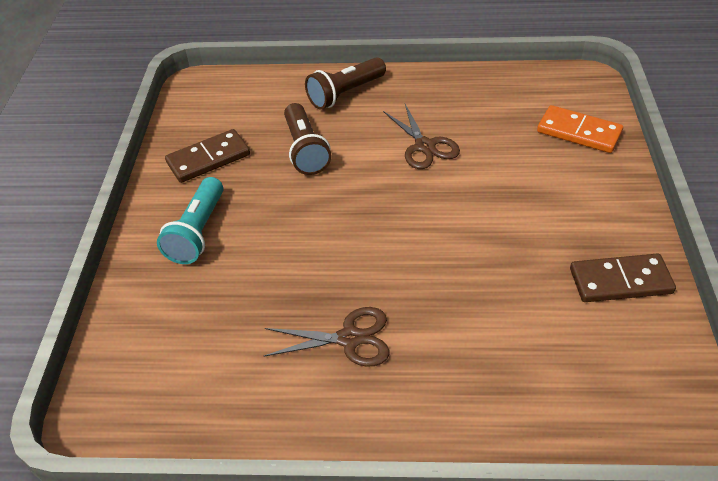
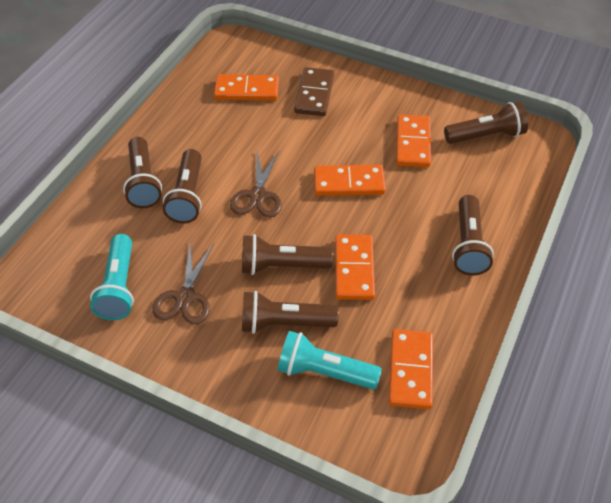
brown domino: 2 -> 1
brown flashlight: 2 -> 6
orange domino: 1 -> 5
turquoise flashlight: 1 -> 2

